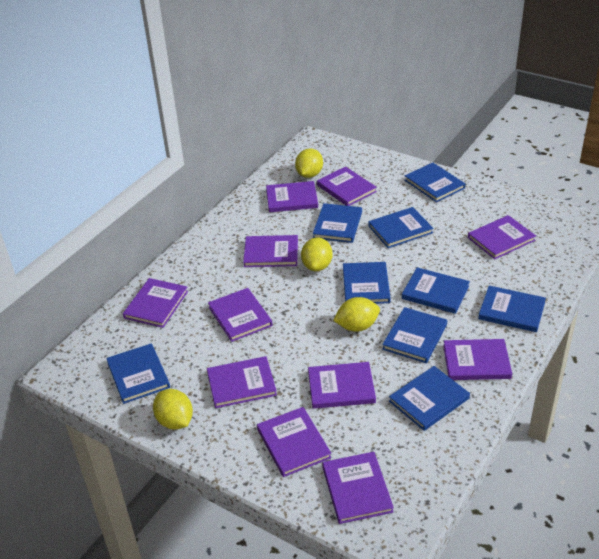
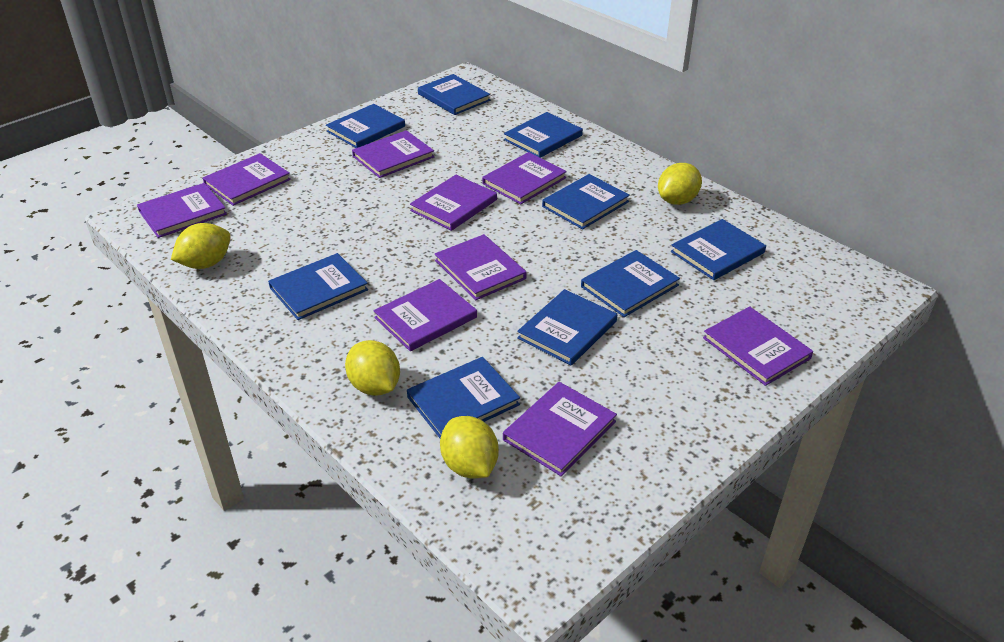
purple book: 11 -> 9

